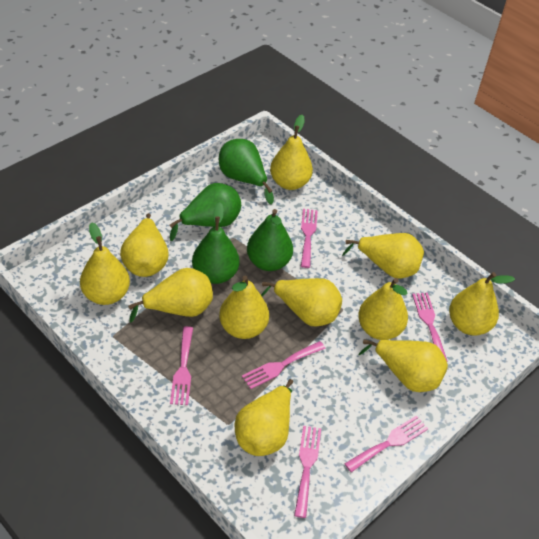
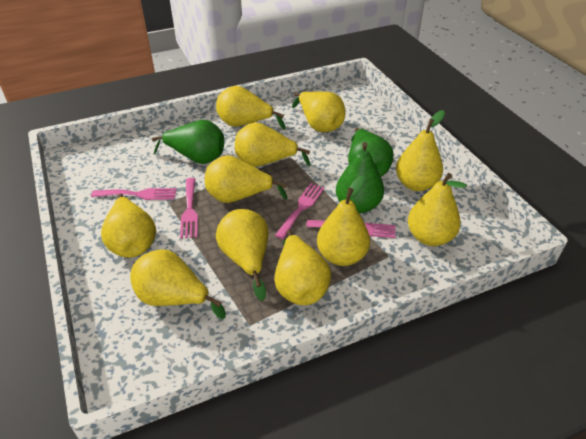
green pear: 4 -> 3
pink fork: 6 -> 4

